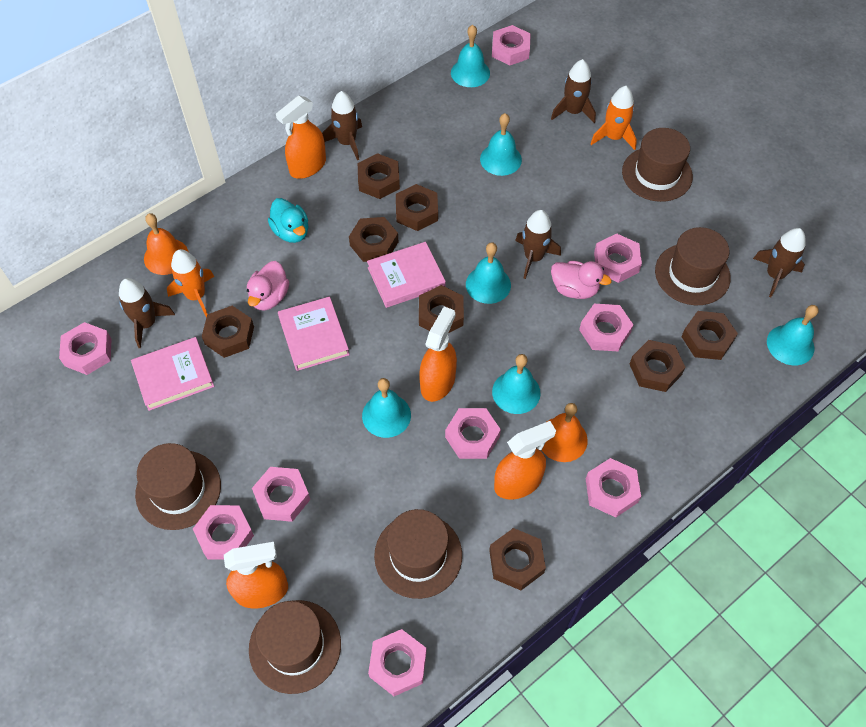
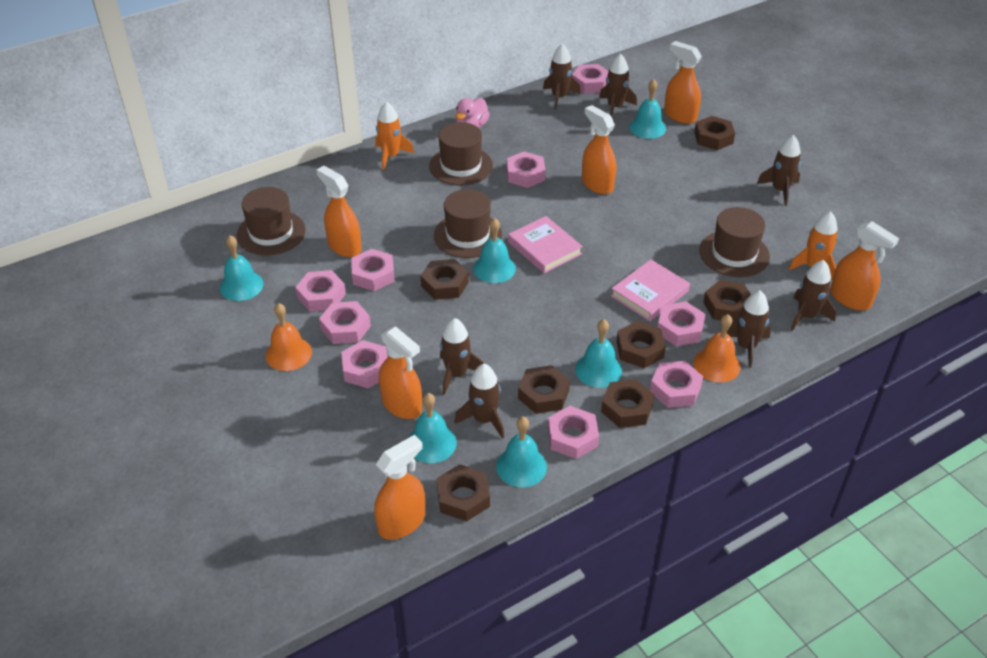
brown hat: 5 -> 4
brown nut: 8 -> 7
brown rocket: 5 -> 7
orange spray bottle: 4 -> 6
pink book: 3 -> 2
pink duck: 2 -> 1
turquoise duck: 1 -> 0

